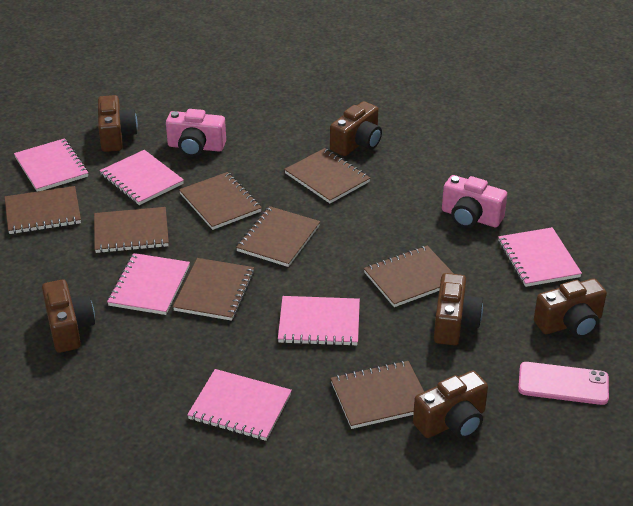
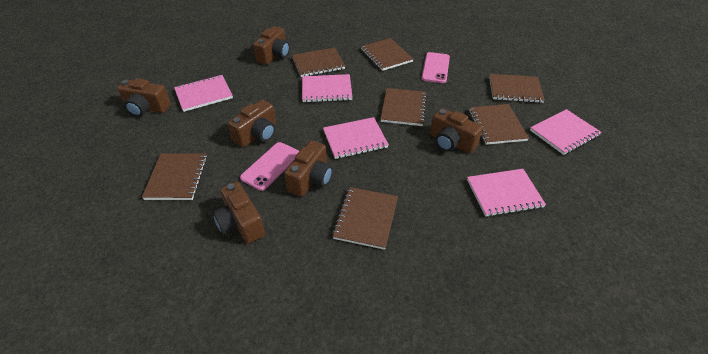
brown notebook: 8 -> 7
pink camera: 2 -> 0
pink notebook: 6 -> 5
pink phone: 1 -> 2

